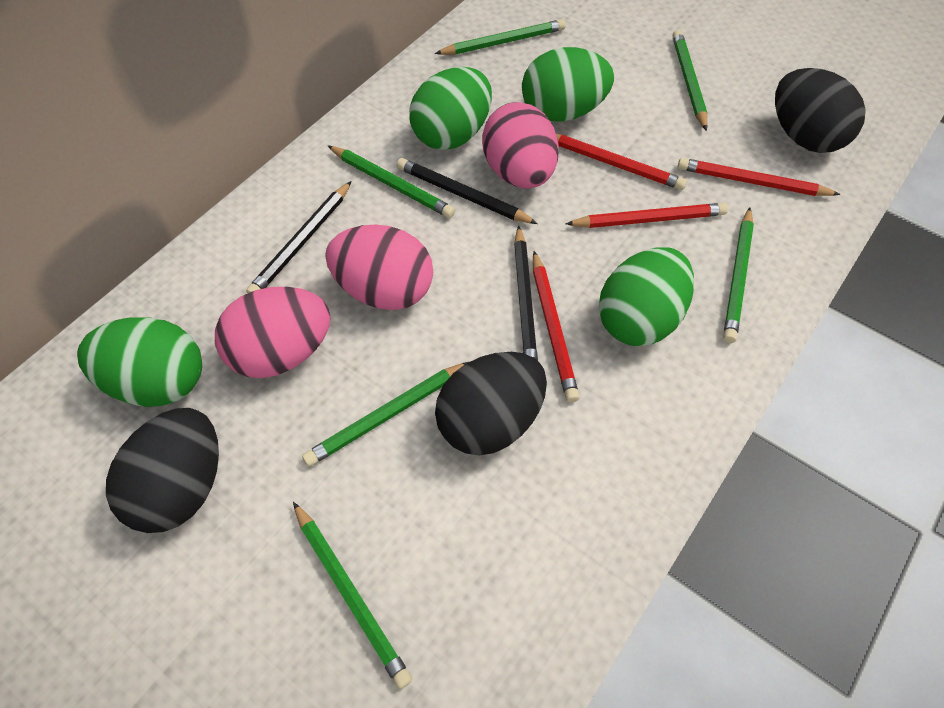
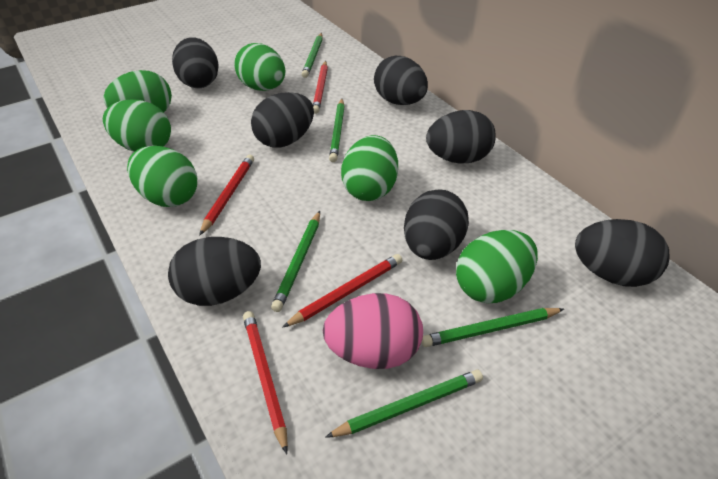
black egg: 3 -> 7
black pencil: 3 -> 0
green egg: 4 -> 6
green pencil: 6 -> 5
pink egg: 3 -> 1

